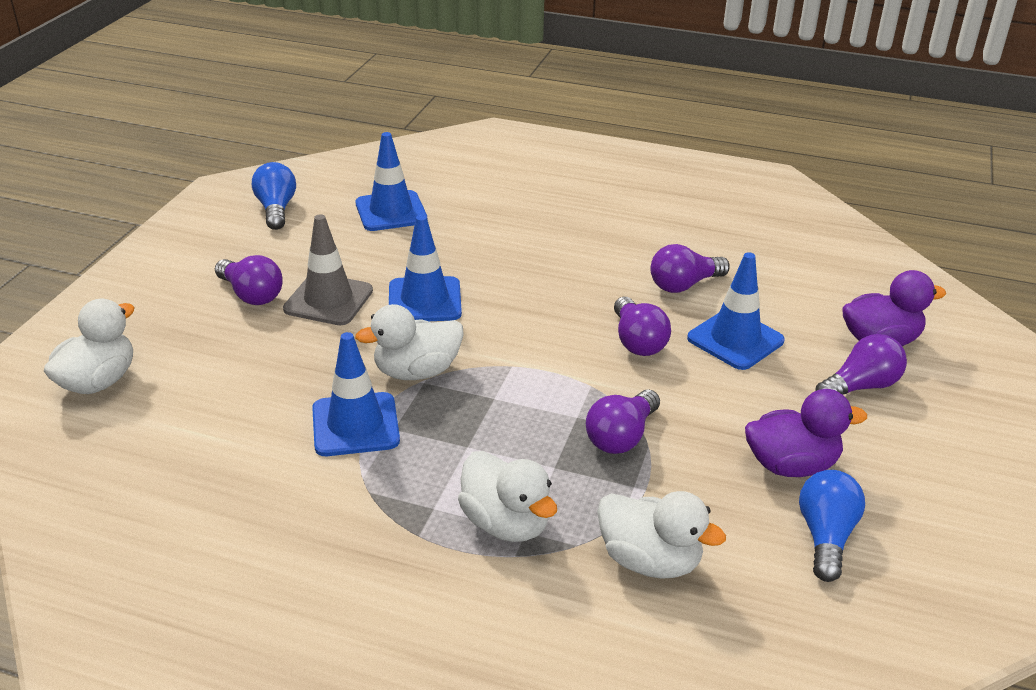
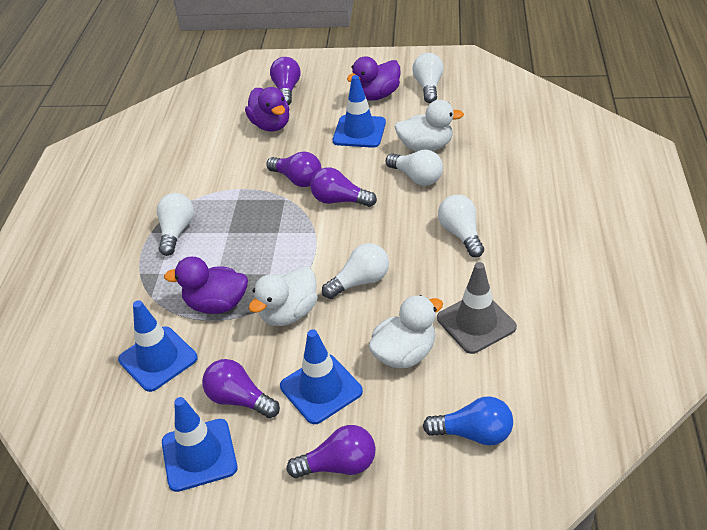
blue light bulb: 2 -> 1
purple duck: 2 -> 3
white duck: 4 -> 3
white light bulb: 0 -> 5

